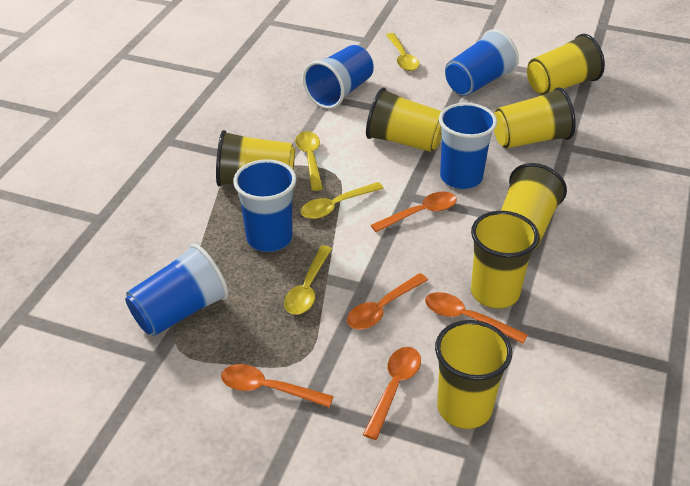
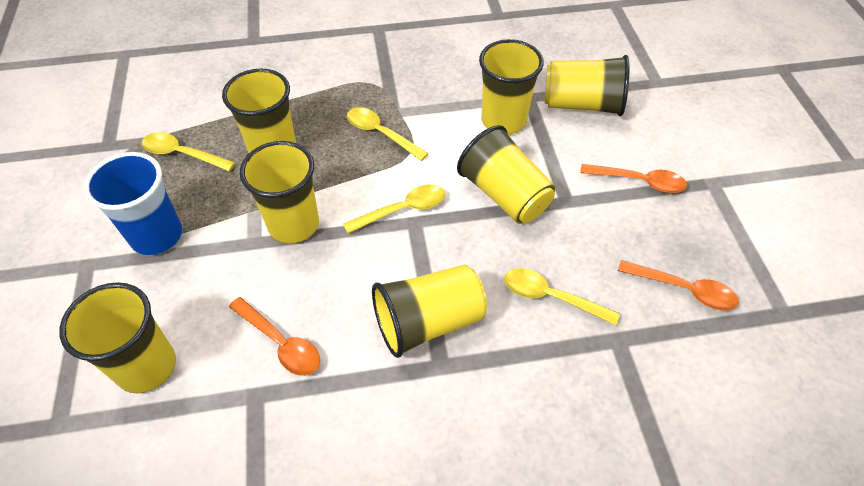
blue cup: 5 -> 1
orange spoon: 5 -> 3

